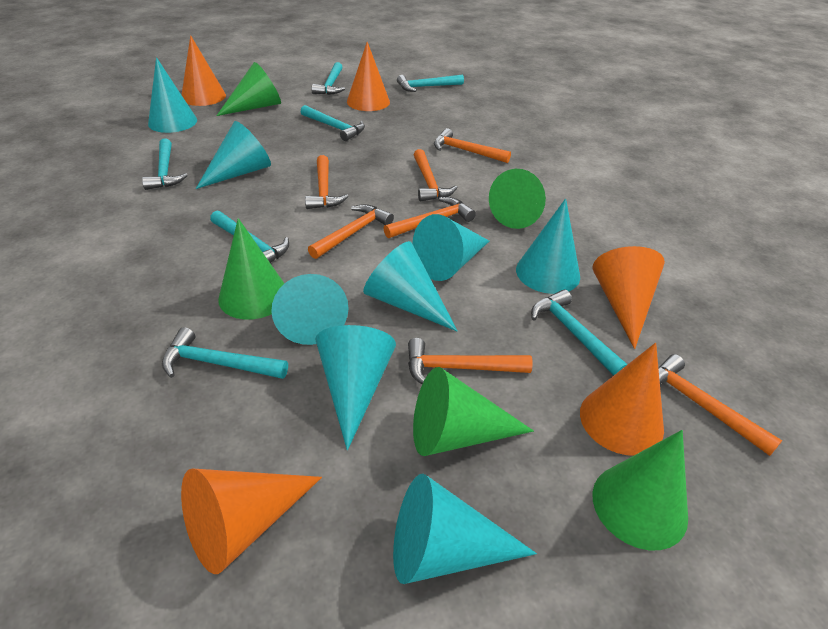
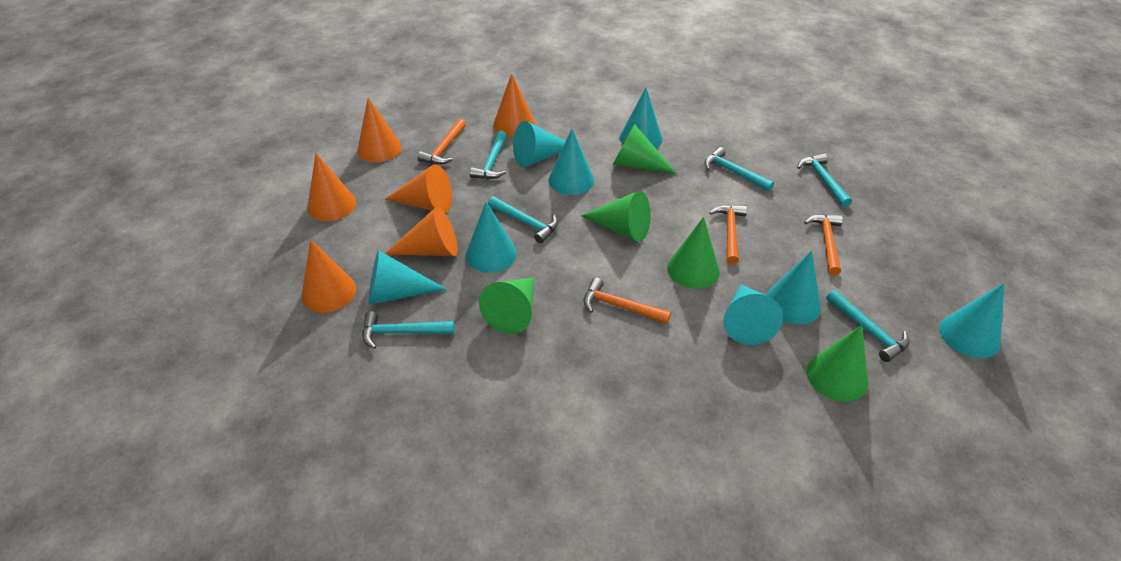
orange cone: 5 -> 6
orange hammer: 7 -> 4
turquoise hammer: 7 -> 6

